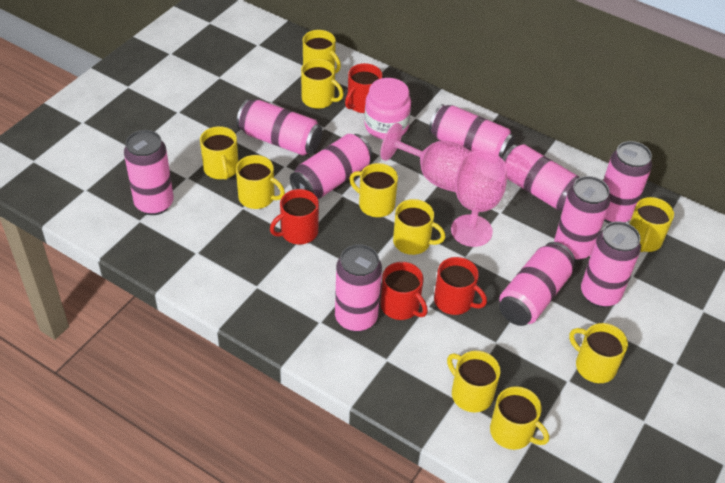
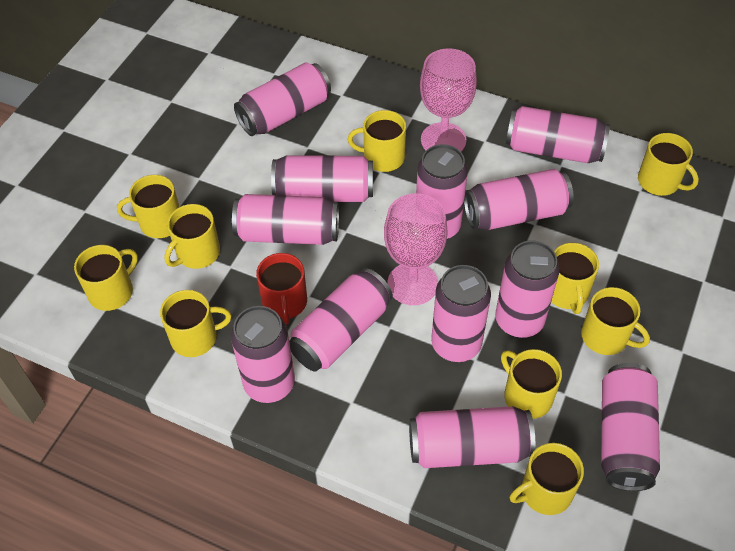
pink can: 10 -> 12
pink jar: 1 -> 0
red mug: 4 -> 1

